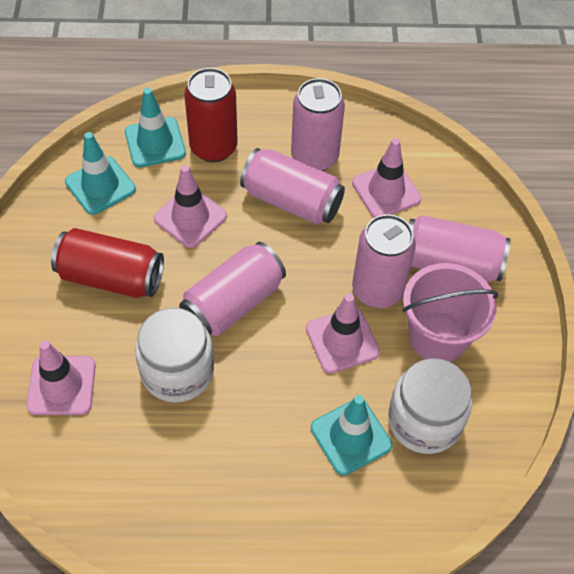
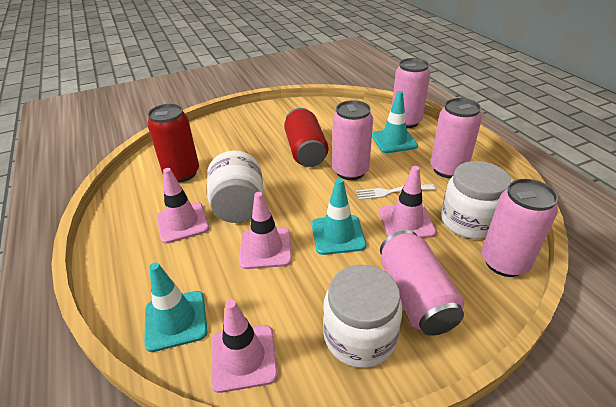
pink bucket: 1 -> 0
white fork: 0 -> 1
white jar: 2 -> 3

